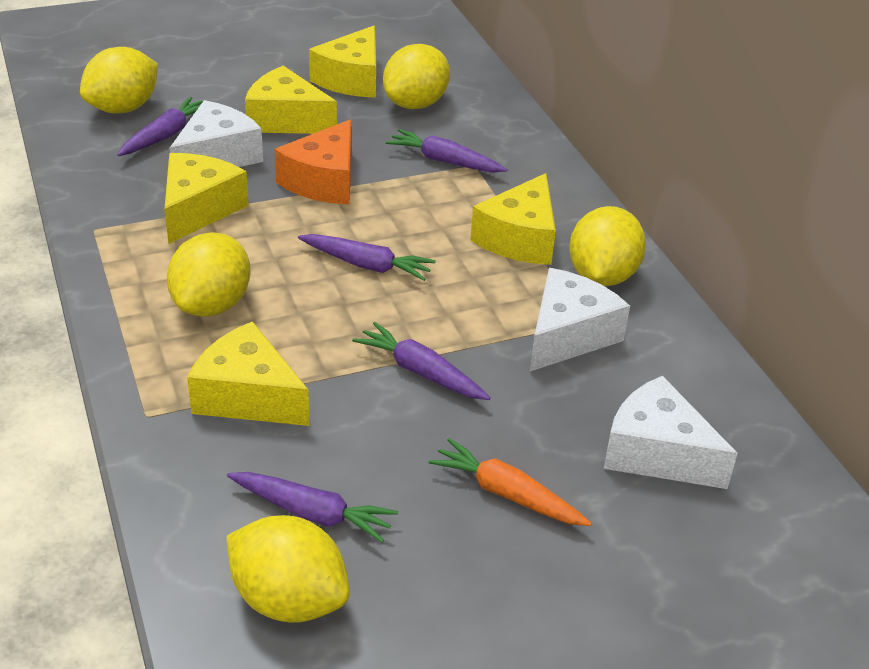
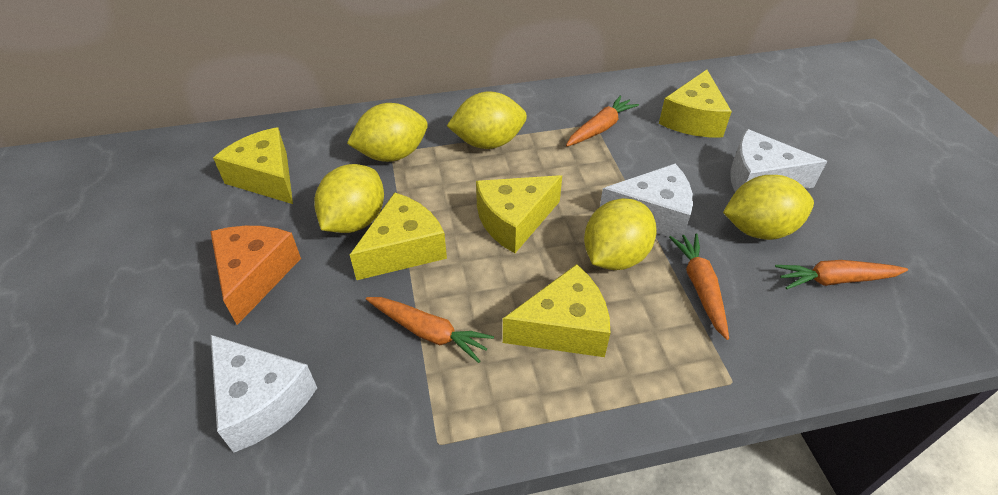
orange carrot: 1 -> 4
purple carrot: 5 -> 0

